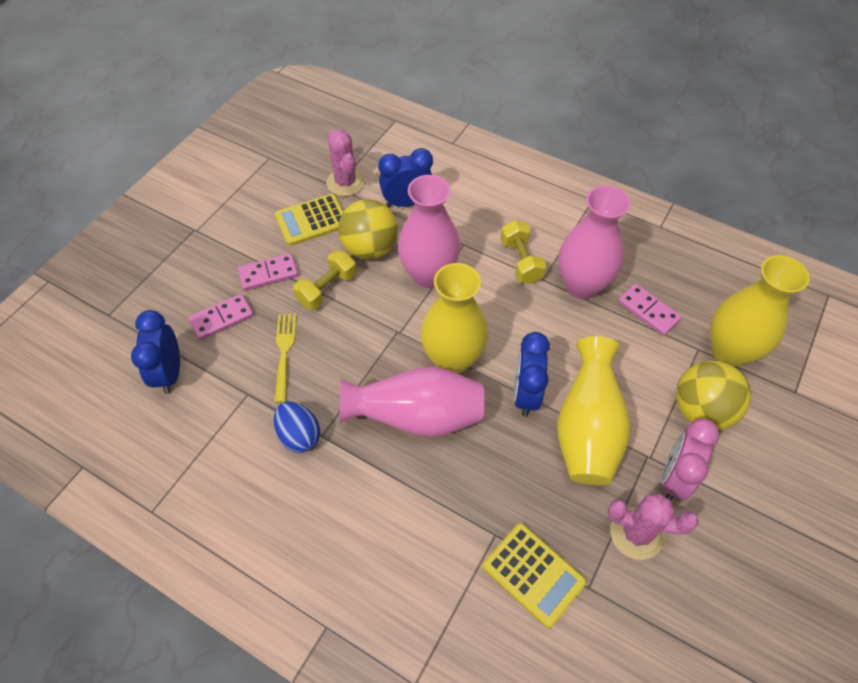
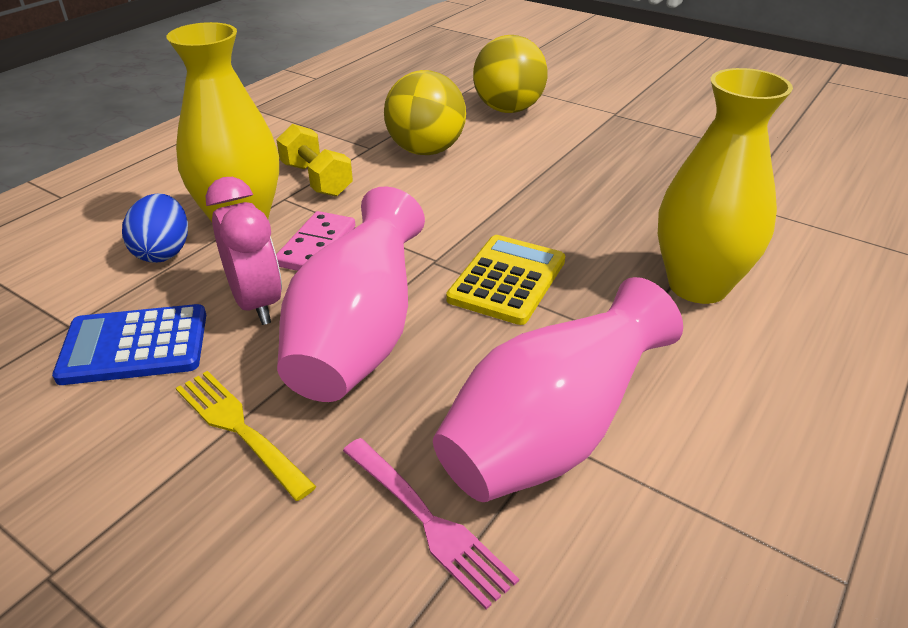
blue calculator: 0 -> 1
blue clock: 3 -> 0
pink cactus: 2 -> 0
pink domino: 3 -> 1
pink fork: 0 -> 1
pink vase: 3 -> 2
yellow calculator: 2 -> 1
yellow dumbbell: 2 -> 1
yellow vase: 3 -> 2

